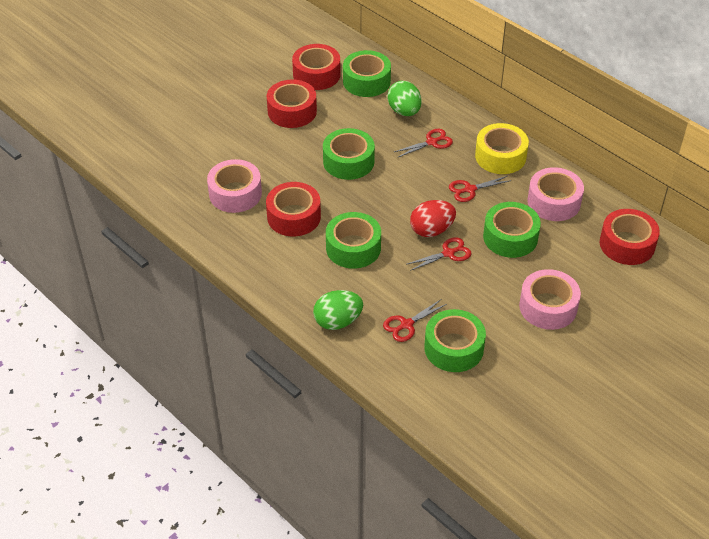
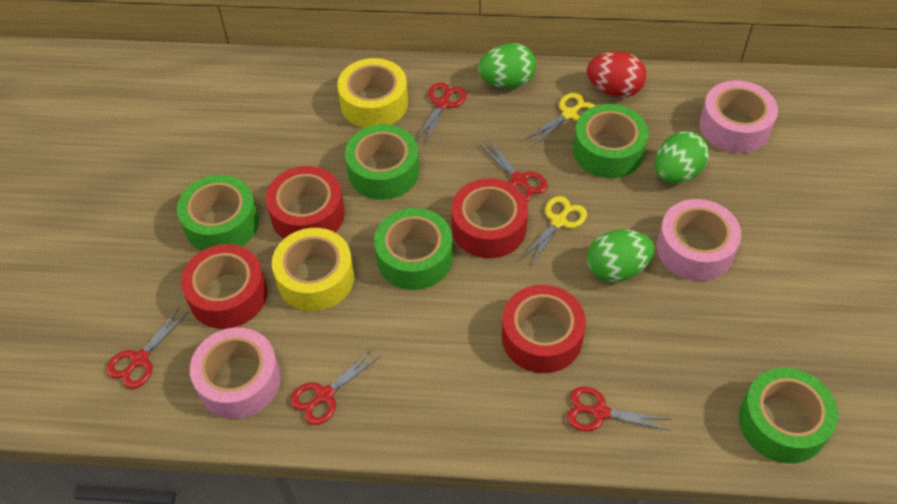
green egg: 2 -> 3
red scissors: 4 -> 5
yellow scissors: 0 -> 2
yellow tape: 1 -> 2

